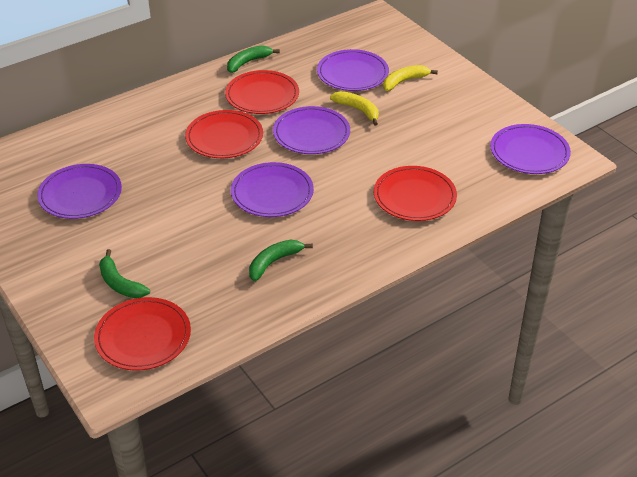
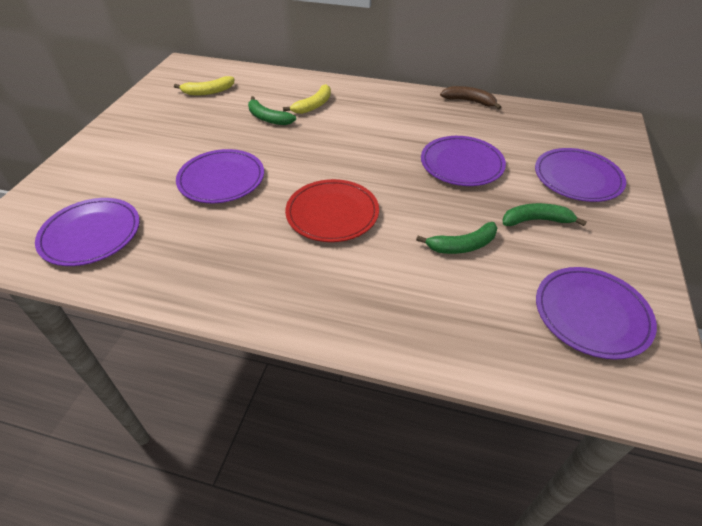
brown banana: 0 -> 1
red plate: 4 -> 1

